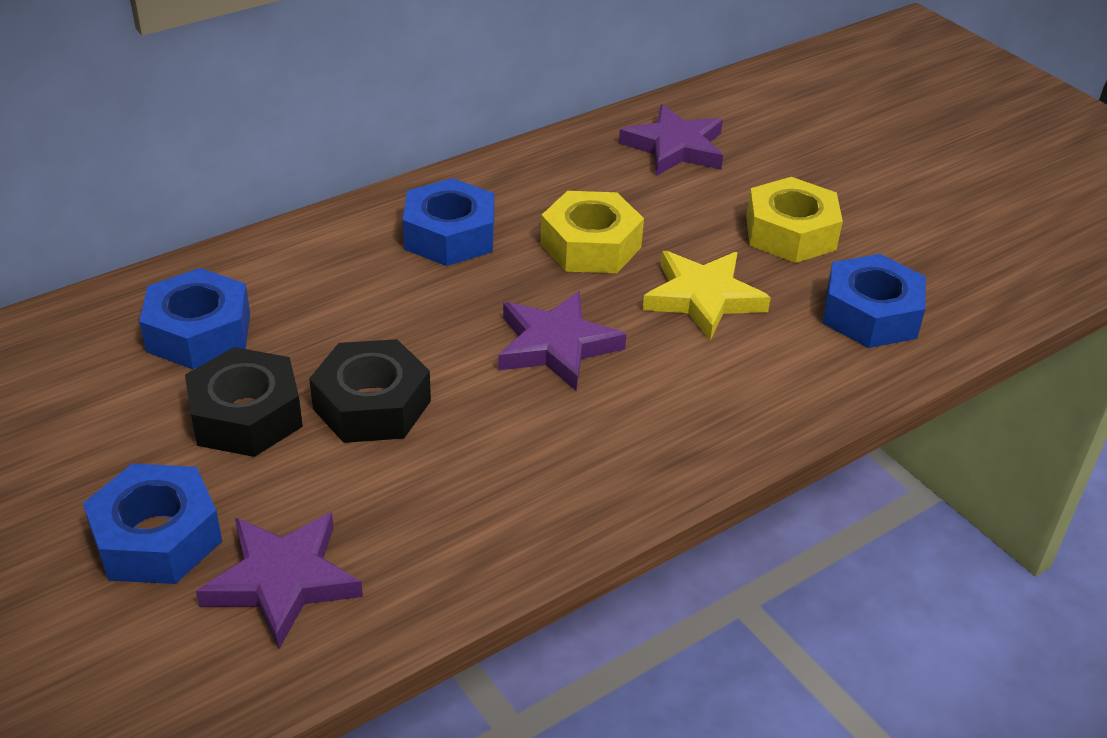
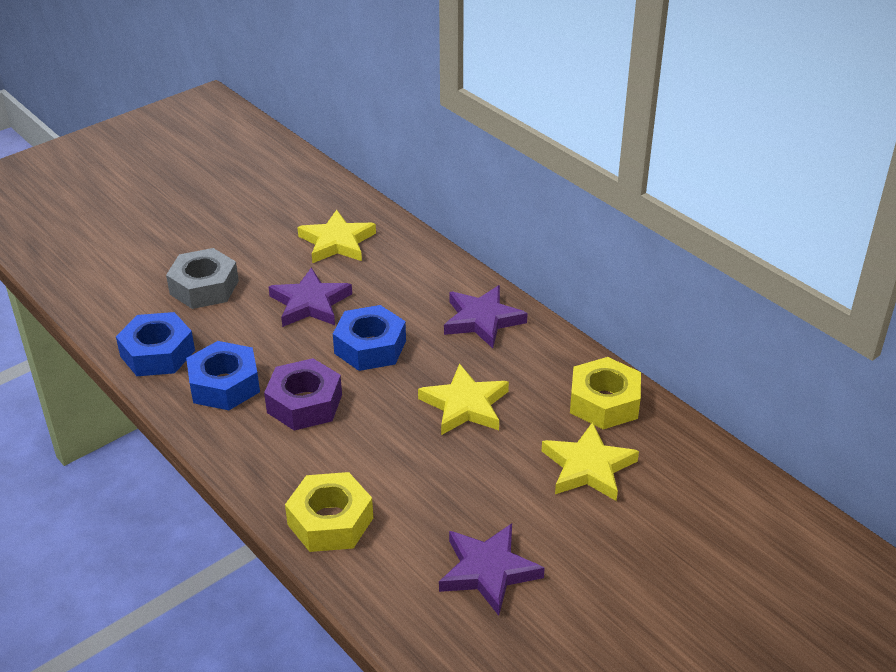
black nut: 2 -> 0
blue nut: 4 -> 3
grey nut: 0 -> 1
purple nut: 0 -> 1
yellow star: 1 -> 3

